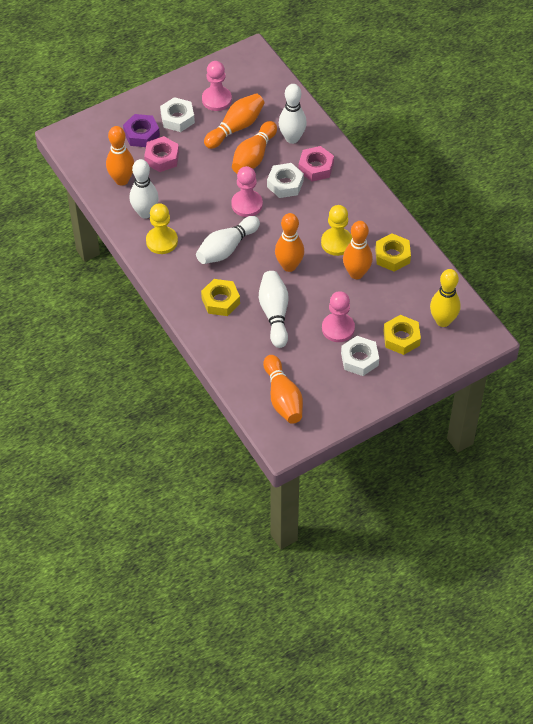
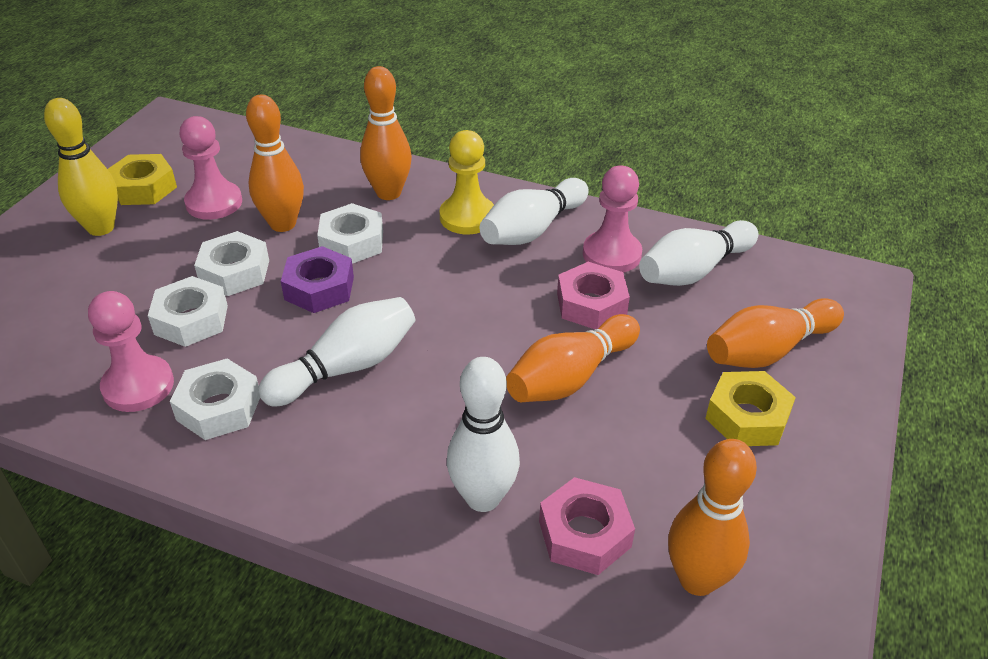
orange bowling pin: 6 -> 5
white nut: 3 -> 4
yellow nut: 3 -> 2
yellow pawn: 2 -> 1

